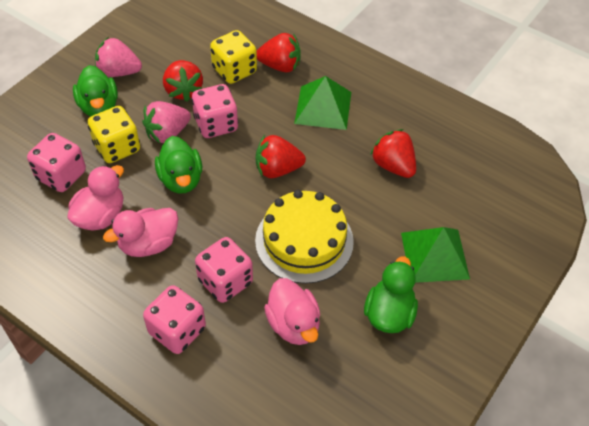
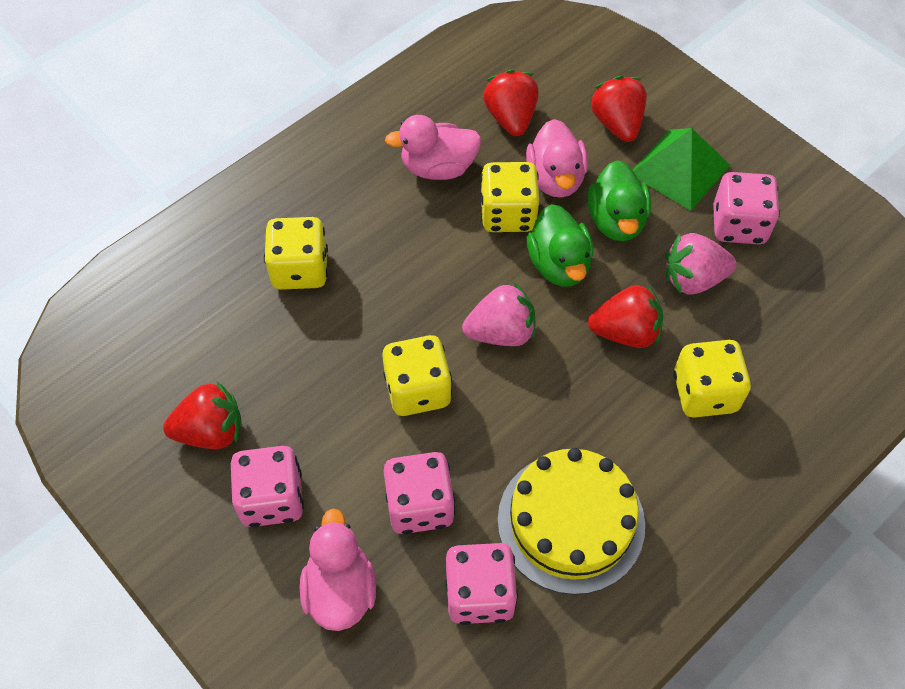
green duck: 3 -> 2
green pyramid: 2 -> 1
yellow dice: 2 -> 4

